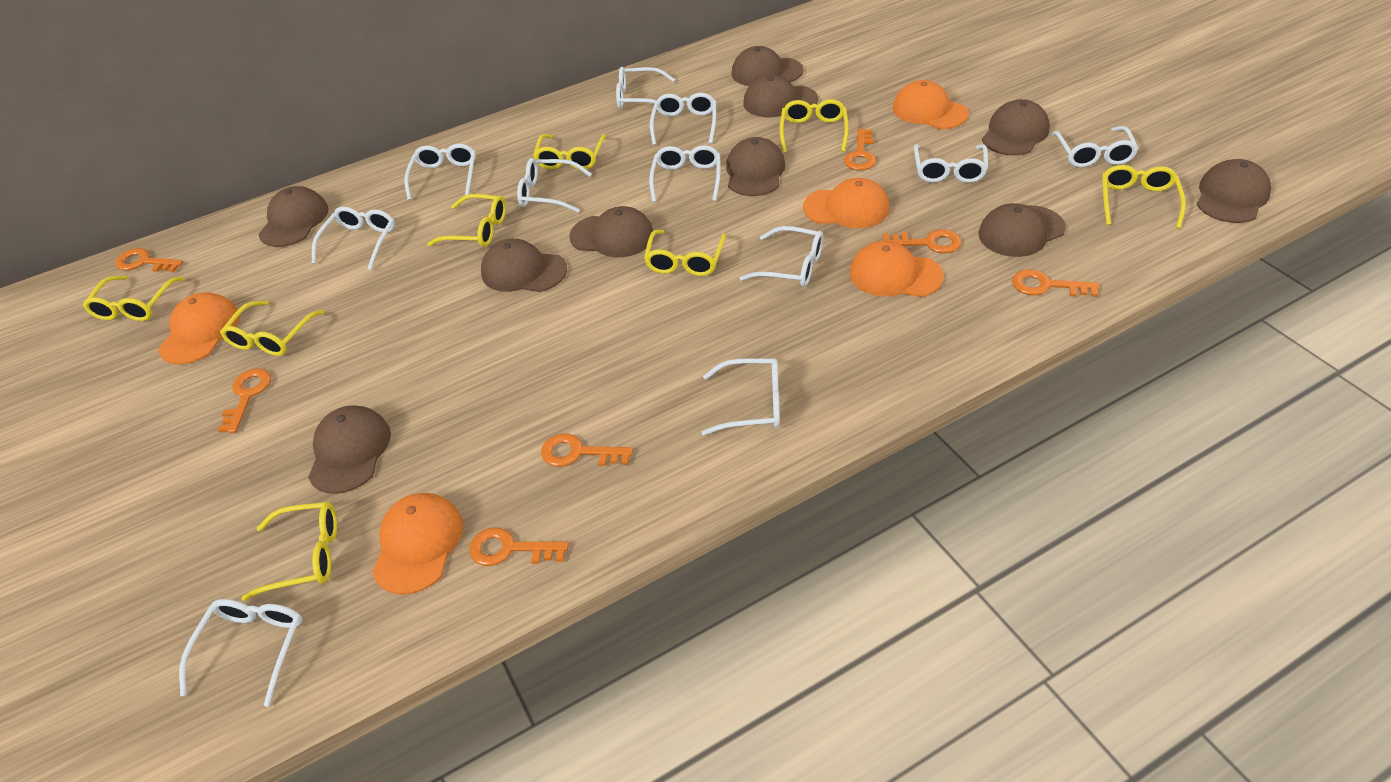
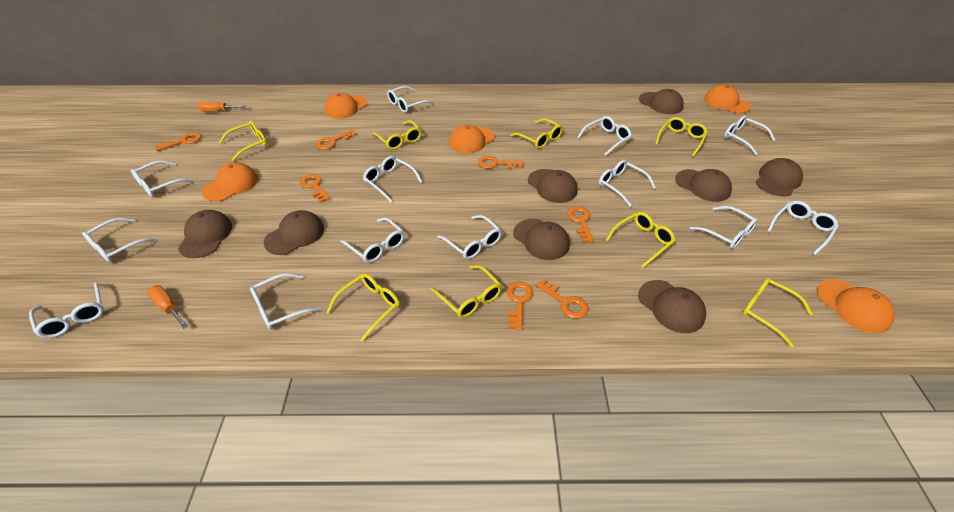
brown cap: 10 -> 8
orange screwdriver: 0 -> 2
white glasses: 11 -> 13

